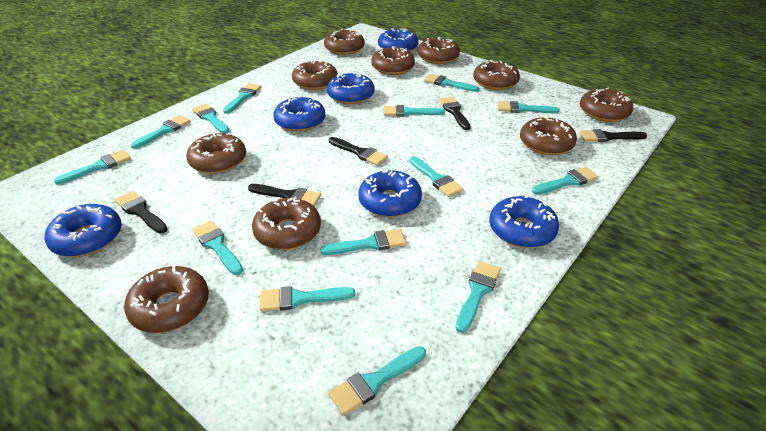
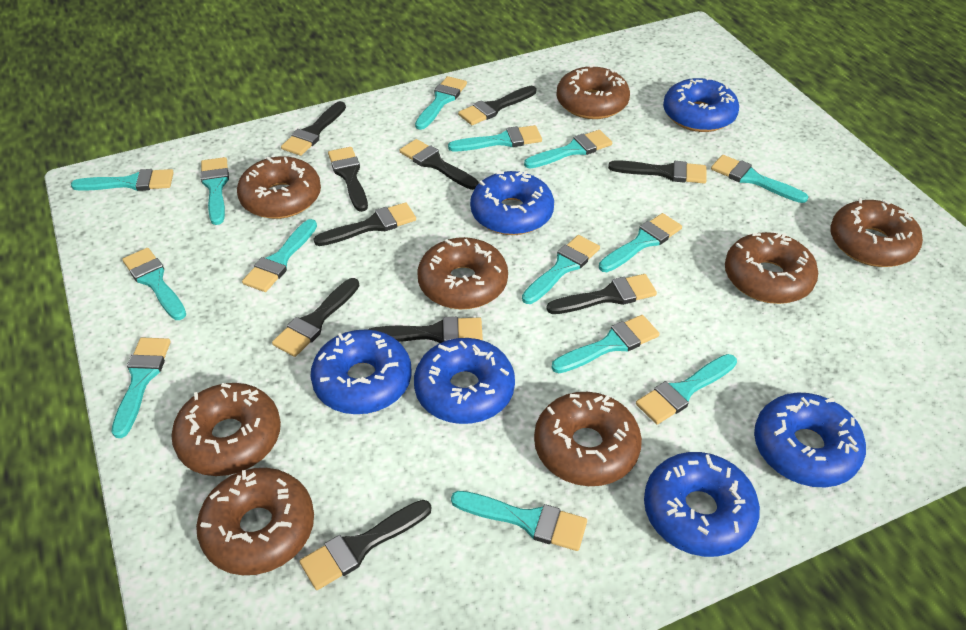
black brush: 5 -> 10
brown donut: 10 -> 8

